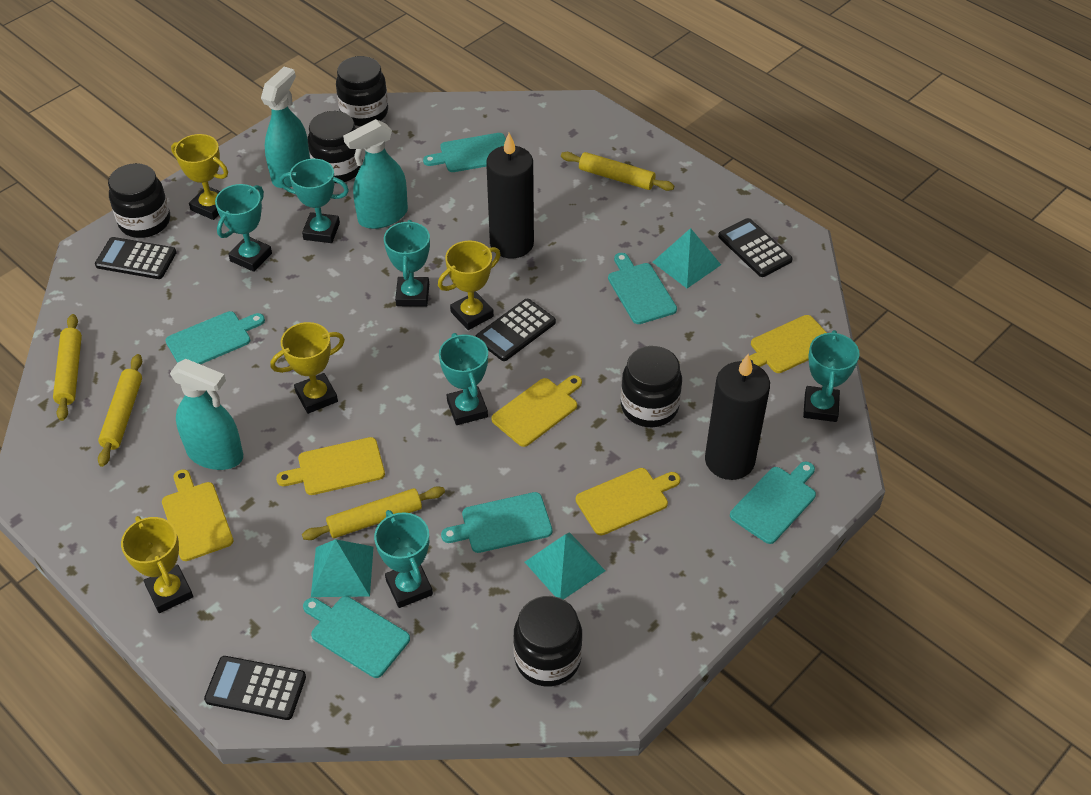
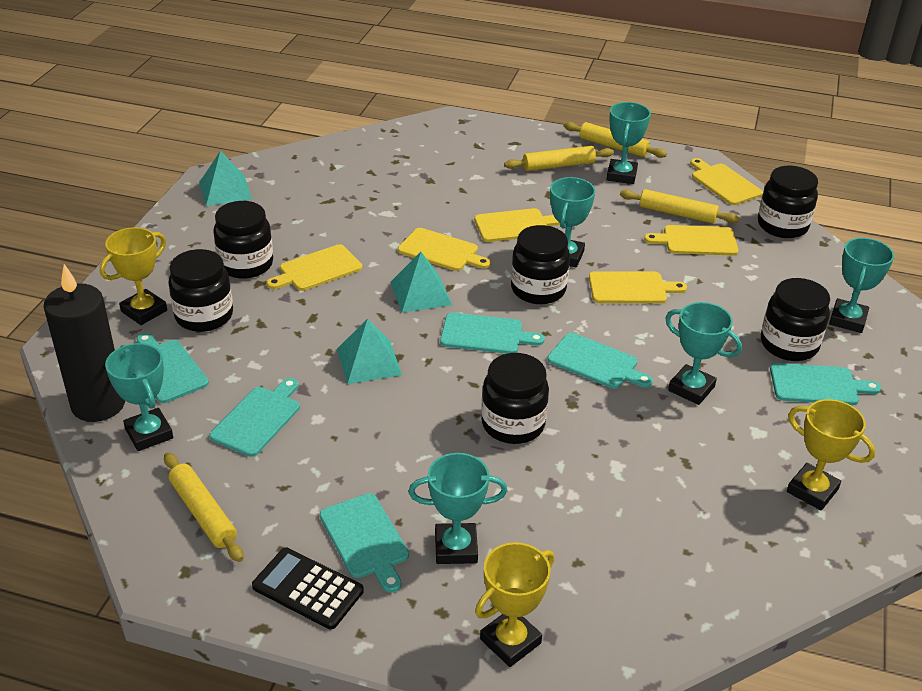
black calculator: 4 -> 1
black candle: 2 -> 1
black jar: 5 -> 6
turquoise spray bottle: 3 -> 0
yellow cutting board: 5 -> 6
yellow trophy: 4 -> 3

